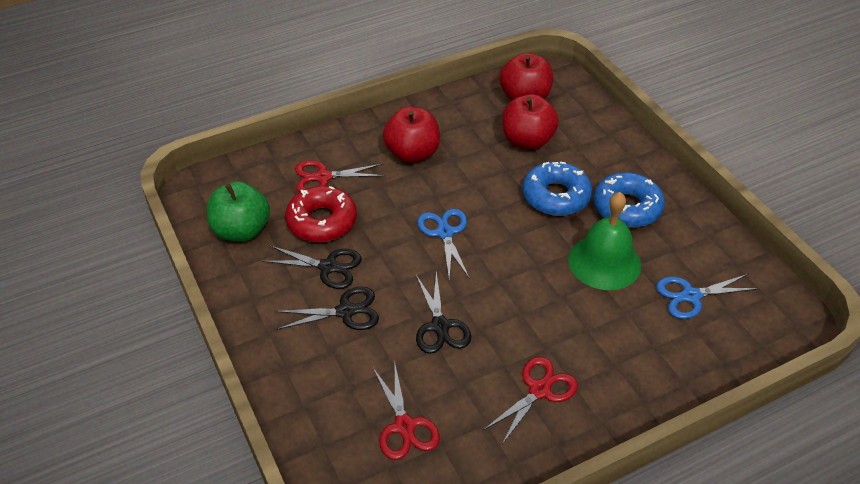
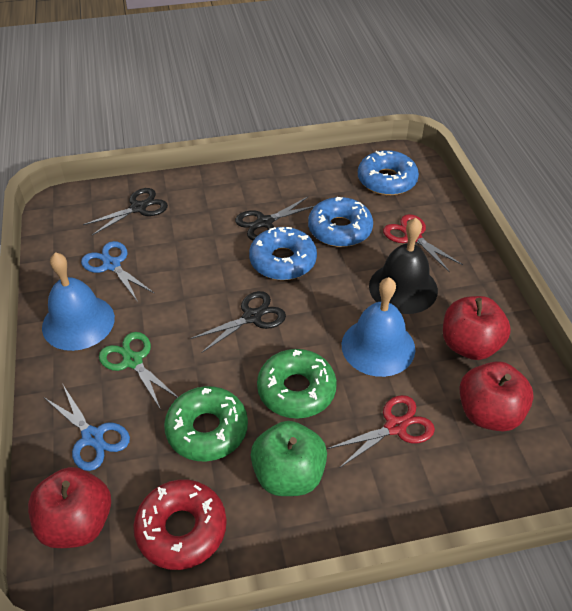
black bell: 0 -> 1
blue bell: 0 -> 2
blue donut: 2 -> 3
green bell: 1 -> 0
green donut: 0 -> 2
green scissors: 0 -> 1
red scissors: 3 -> 2

